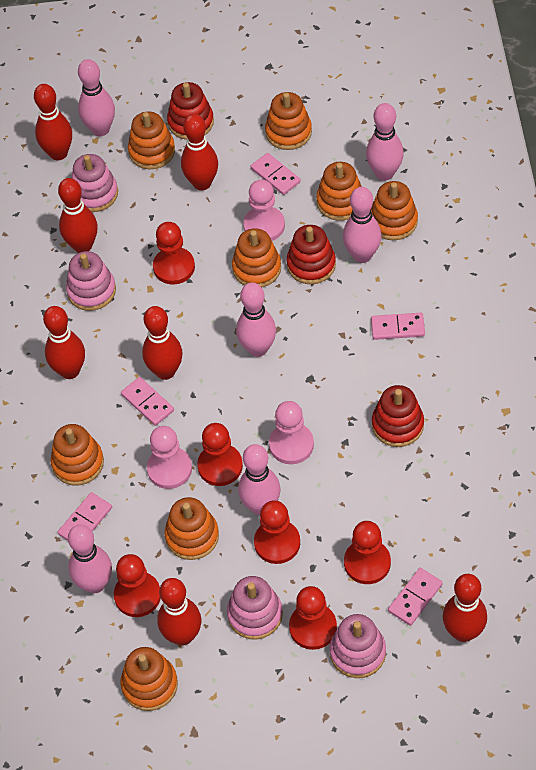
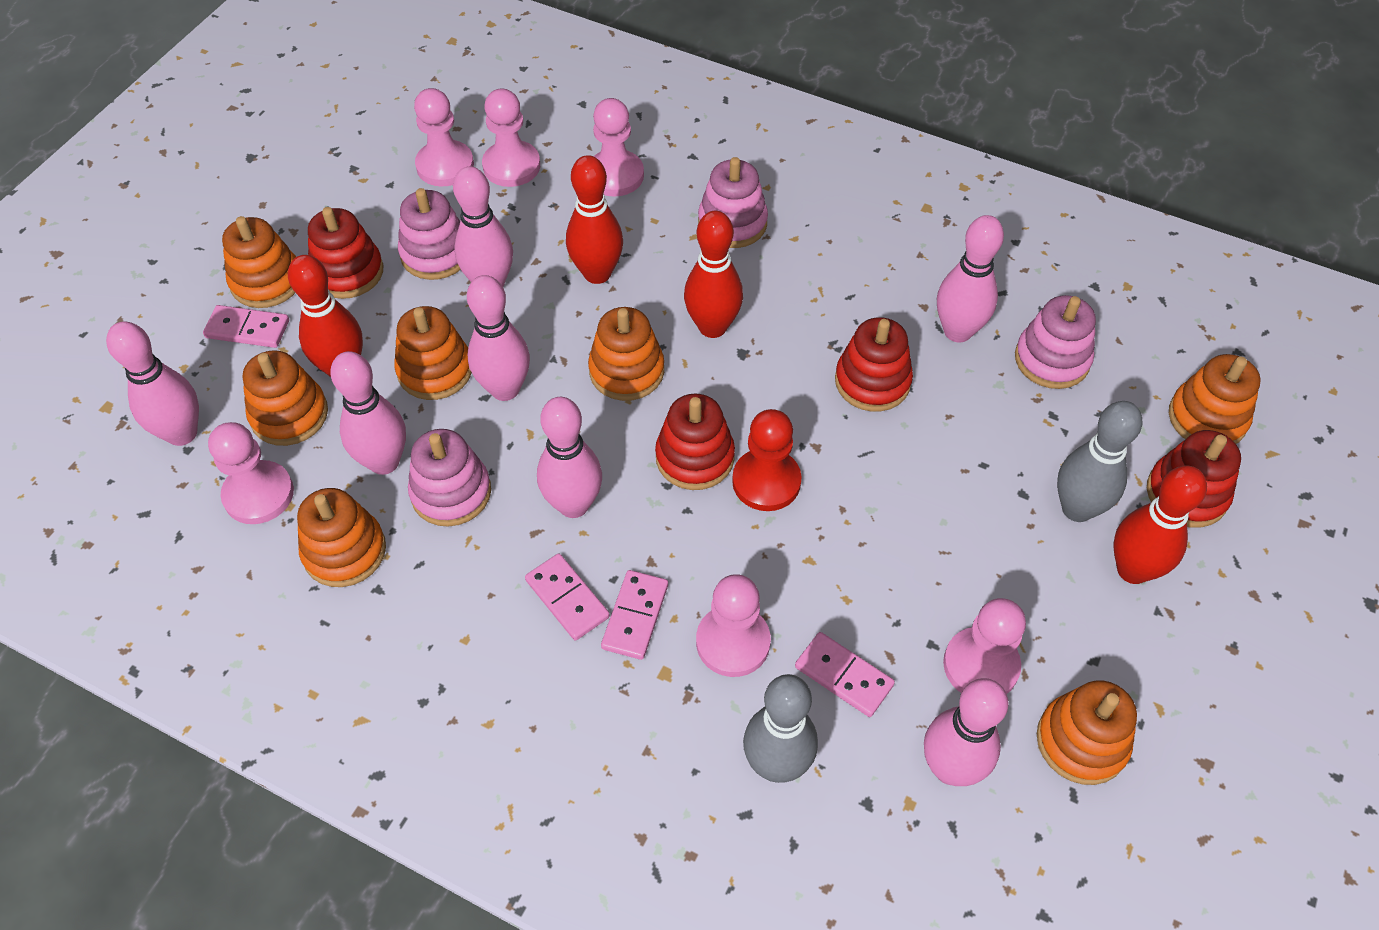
grey bowling pin: 0 -> 2
orange stacking toy: 8 -> 7
pink bowling pin: 6 -> 7
pink domino: 5 -> 4
pink pawn: 3 -> 6
red bowling pin: 7 -> 4
red pawn: 6 -> 1
red stacking toy: 3 -> 4

